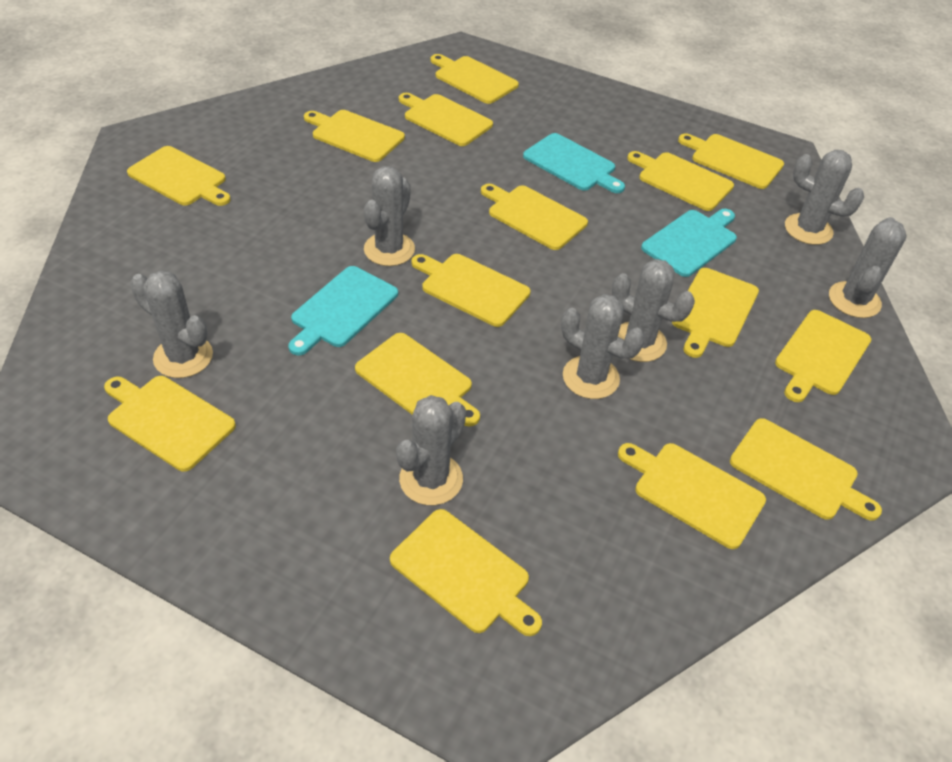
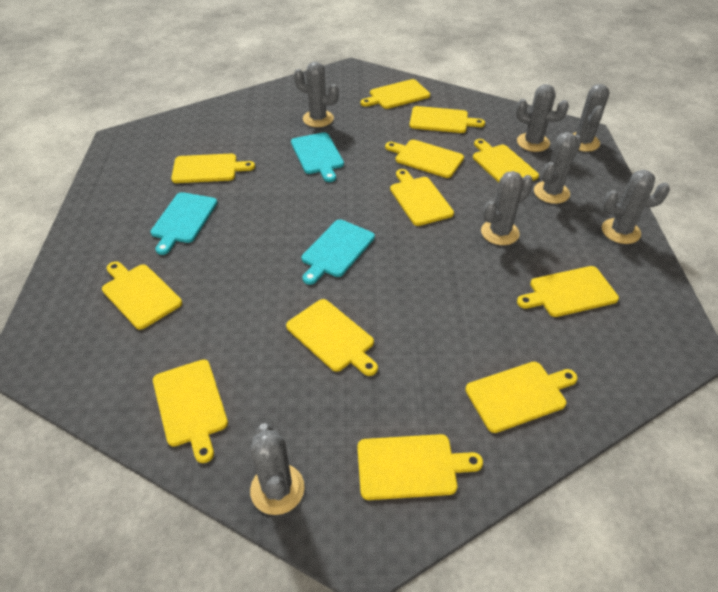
yellow cutting board: 15 -> 12

